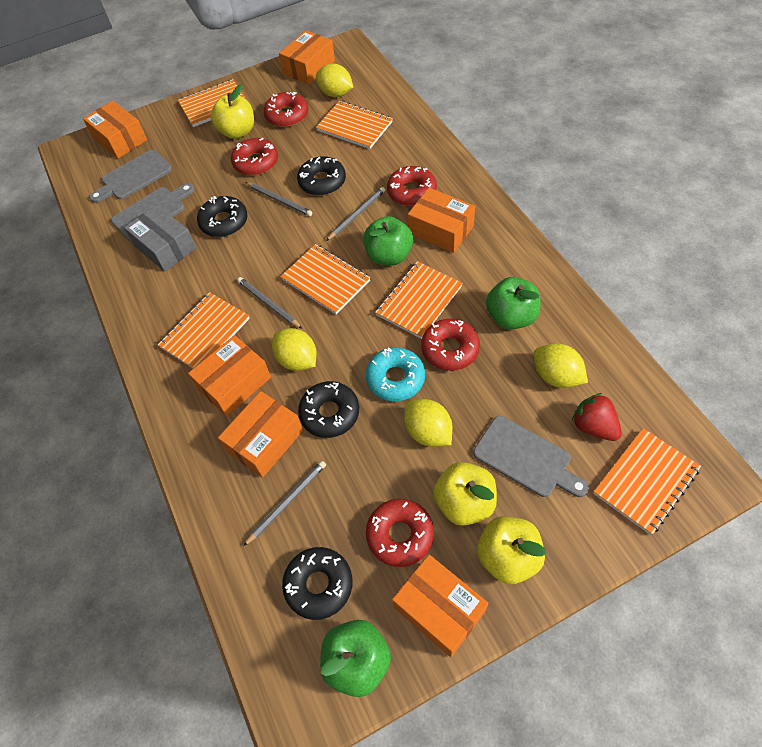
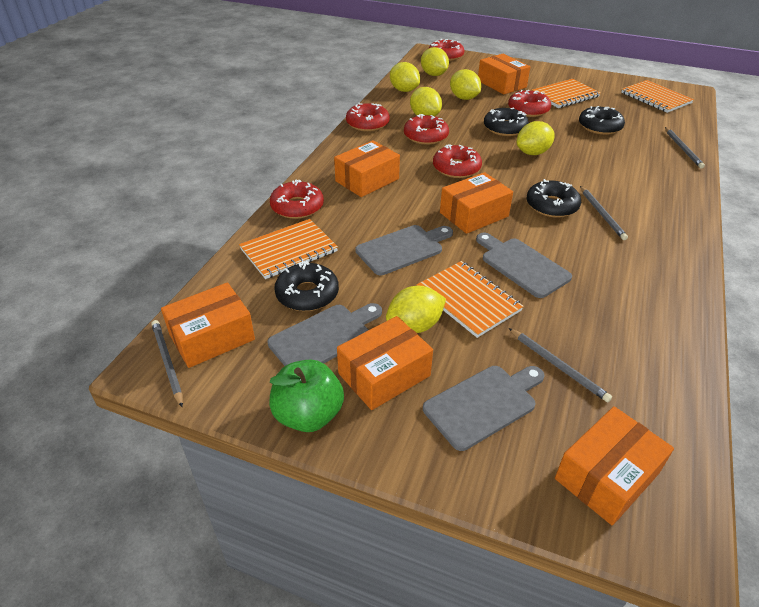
green apple: 3 -> 1
grey box: 1 -> 0
grey cutting board: 3 -> 4
orange notebook: 6 -> 4
red donut: 5 -> 6
red strawberry: 1 -> 0
turquoise donut: 1 -> 0
yellow apple: 3 -> 0
yellow lemon: 4 -> 6

